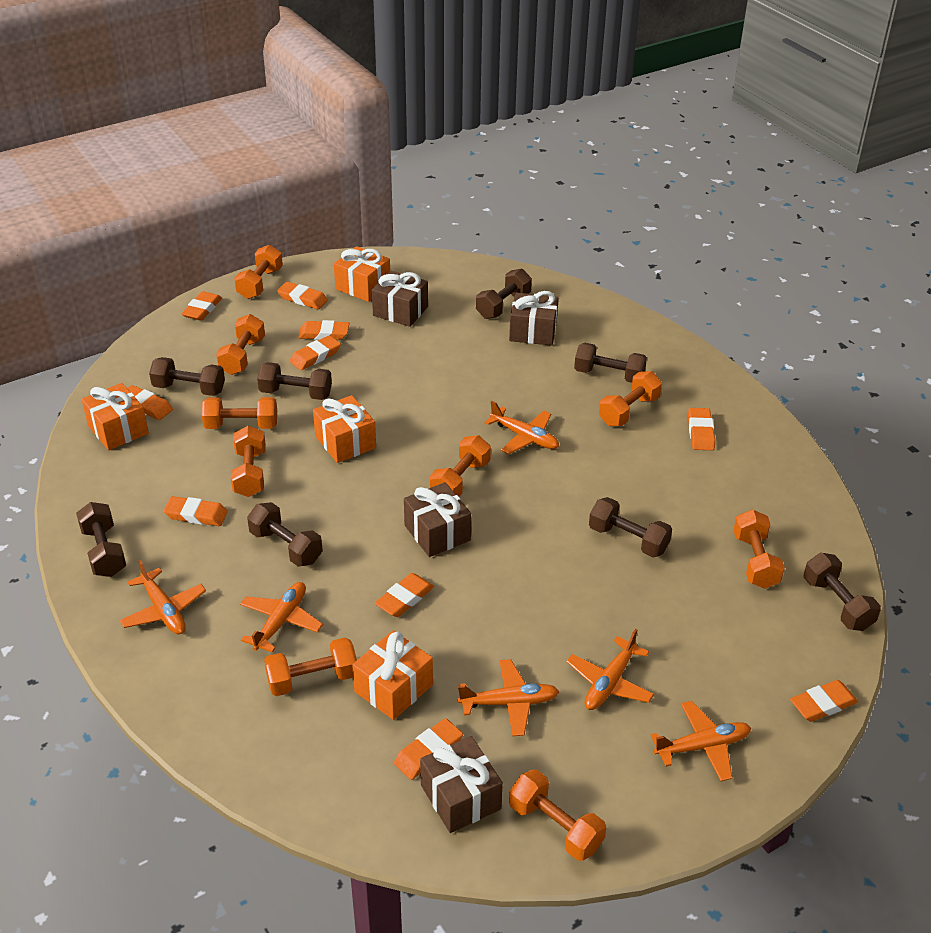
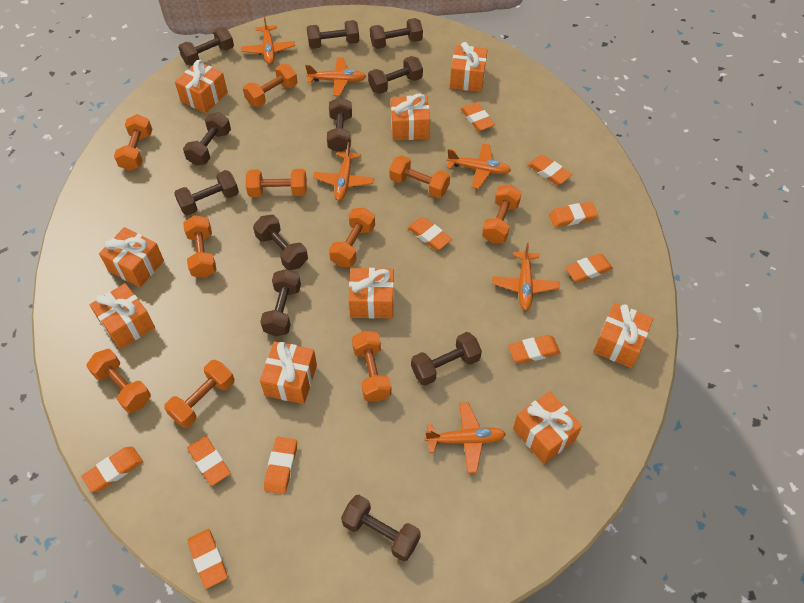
brown dumbbell: 8 -> 11
brown gift: 4 -> 0
orange dumbbell: 9 -> 10
orange gift: 4 -> 9

